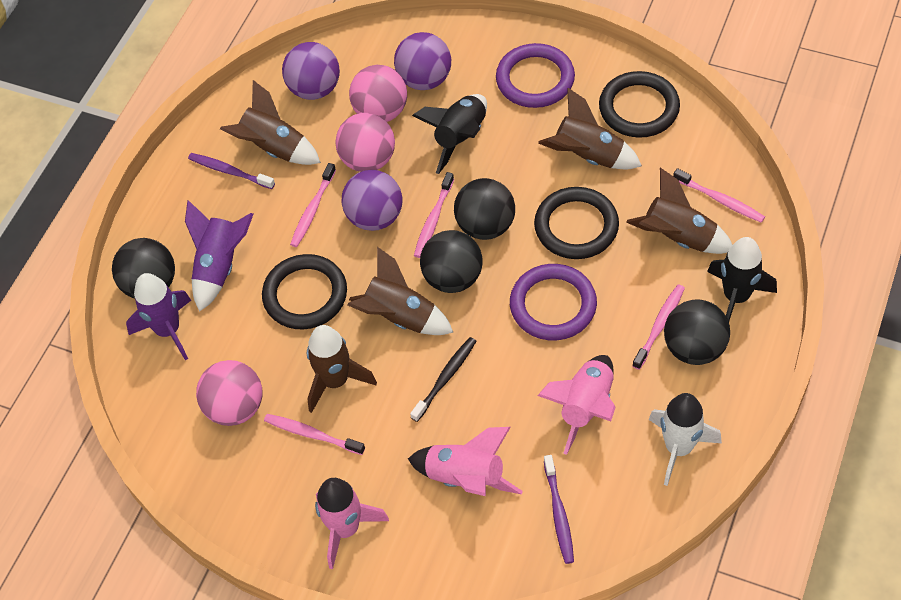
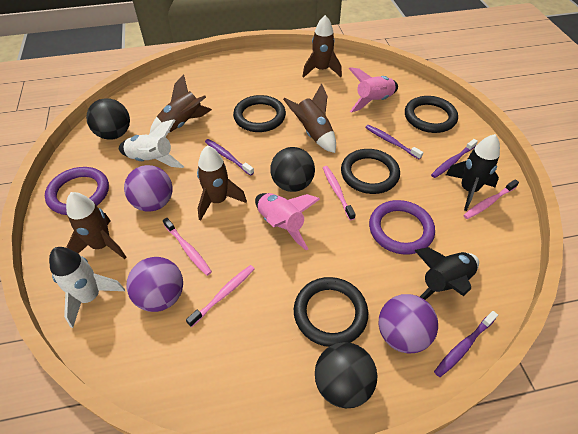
black ball: 4 -> 3
black ring: 3 -> 4
black toothbrush: 1 -> 0
pink ball: 3 -> 0
pink rocket: 3 -> 2
pink toothbrush: 5 -> 4
purple rocket: 2 -> 0
purple toothbrush: 2 -> 4
white rocket: 1 -> 2

